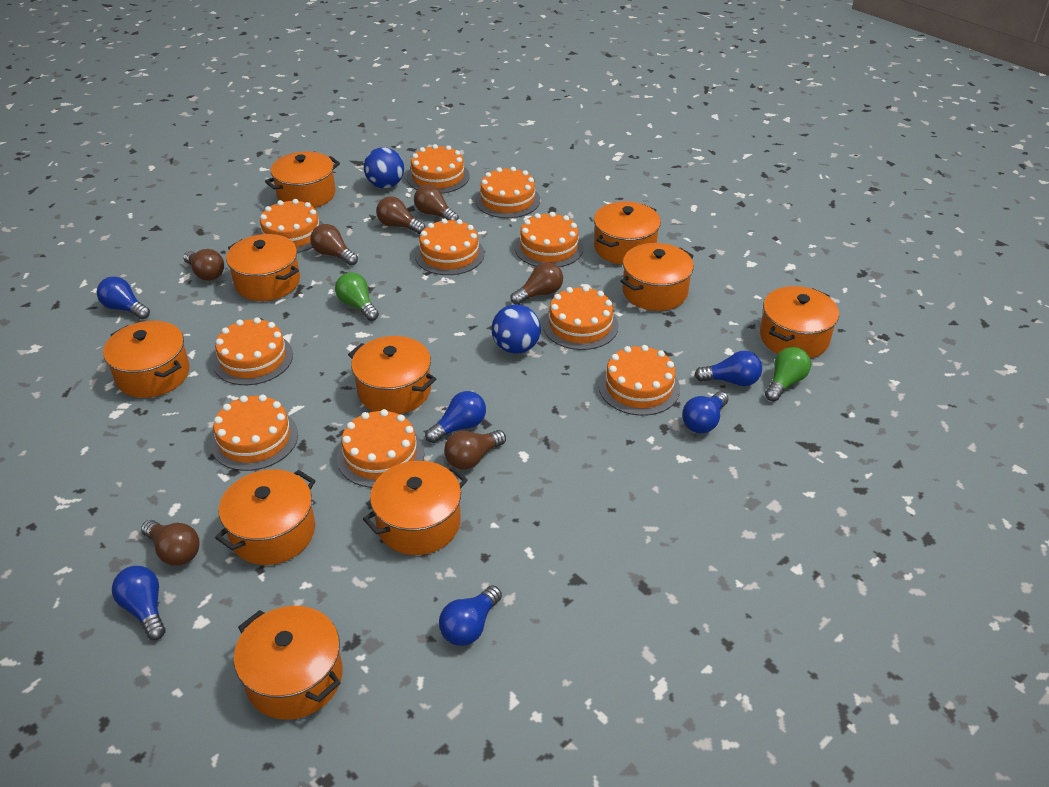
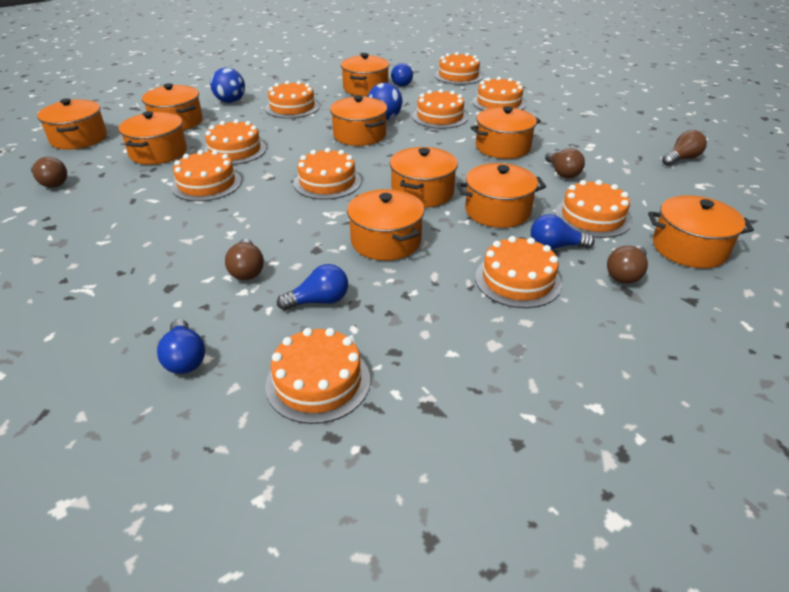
blue light bulb: 6 -> 4
brown light bulb: 7 -> 5
green light bulb: 2 -> 0

